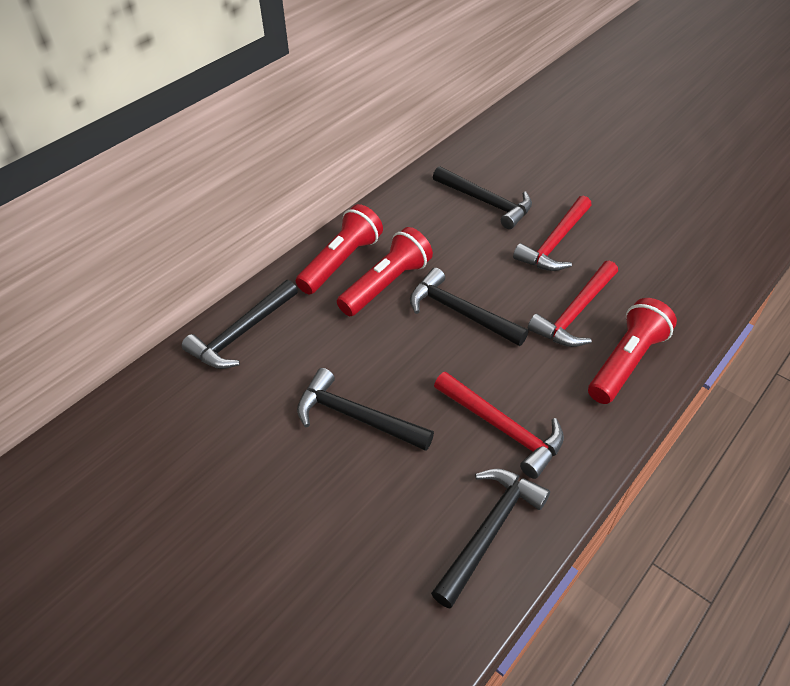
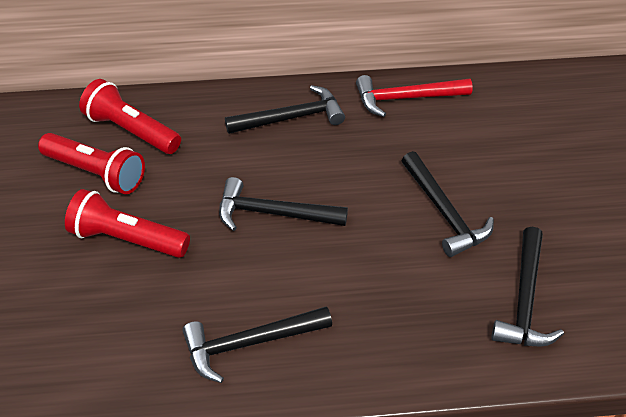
red hammer: 3 -> 1

